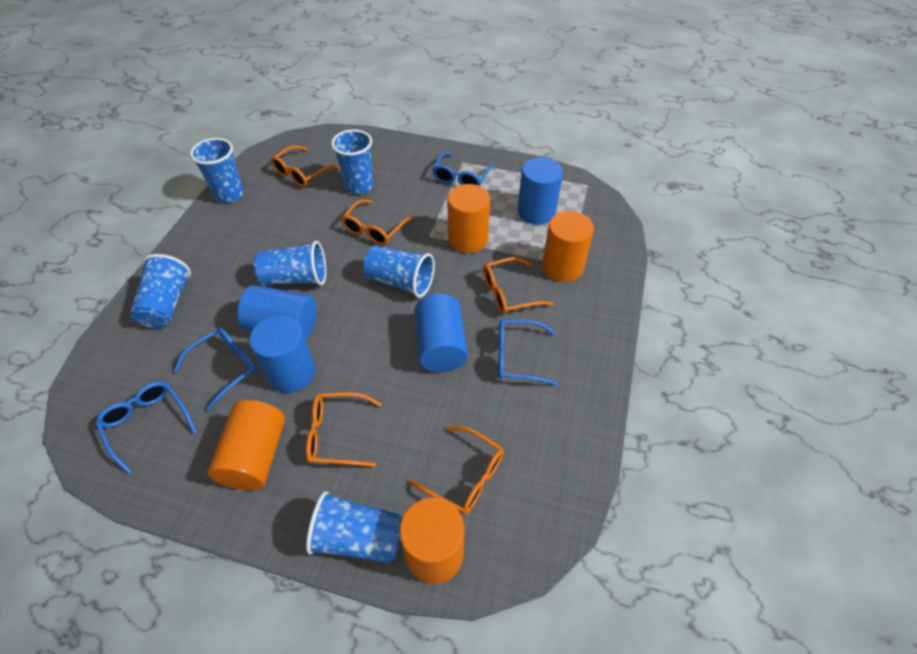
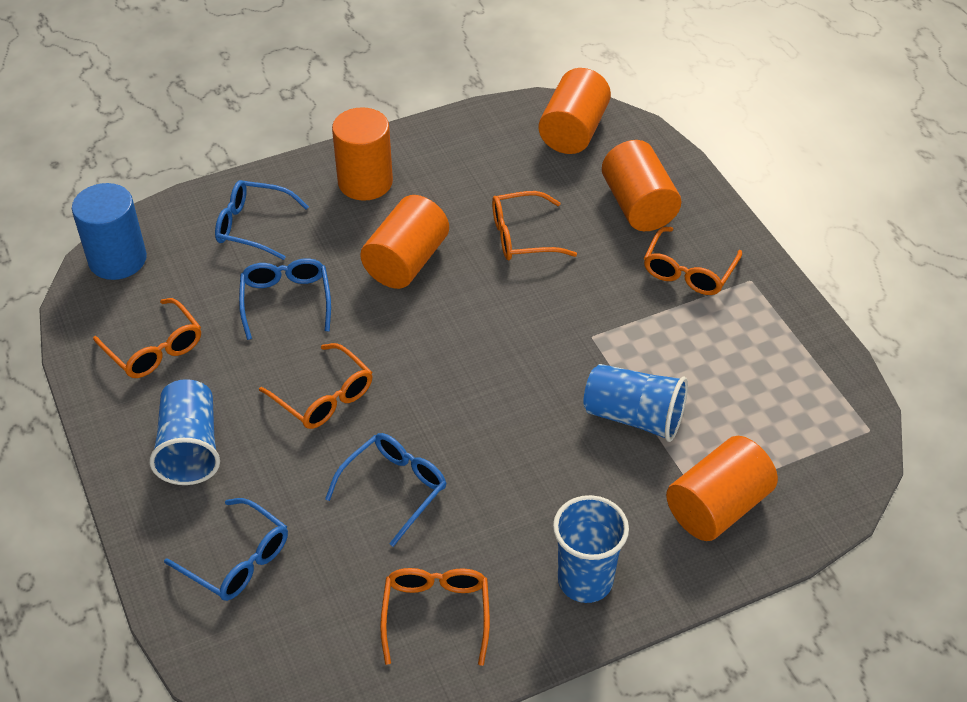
blue cup: 6 -> 3
blue cylinder: 4 -> 1
orange cylinder: 4 -> 5

